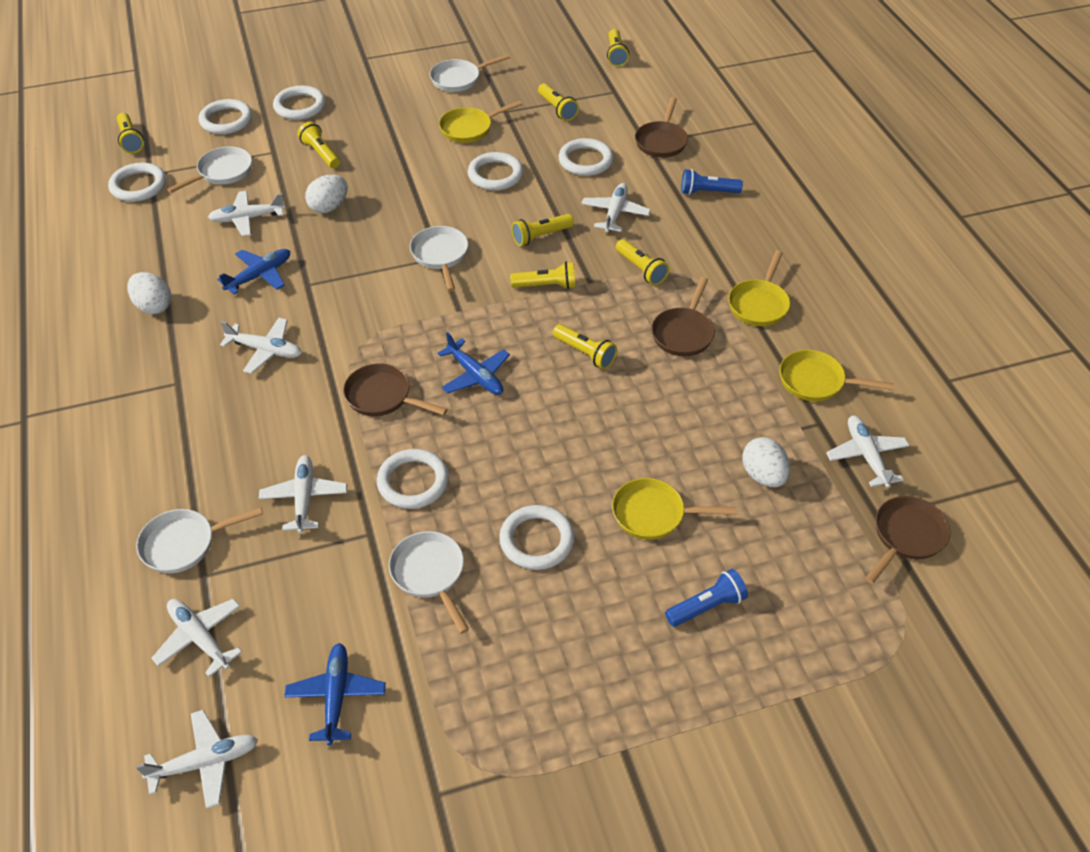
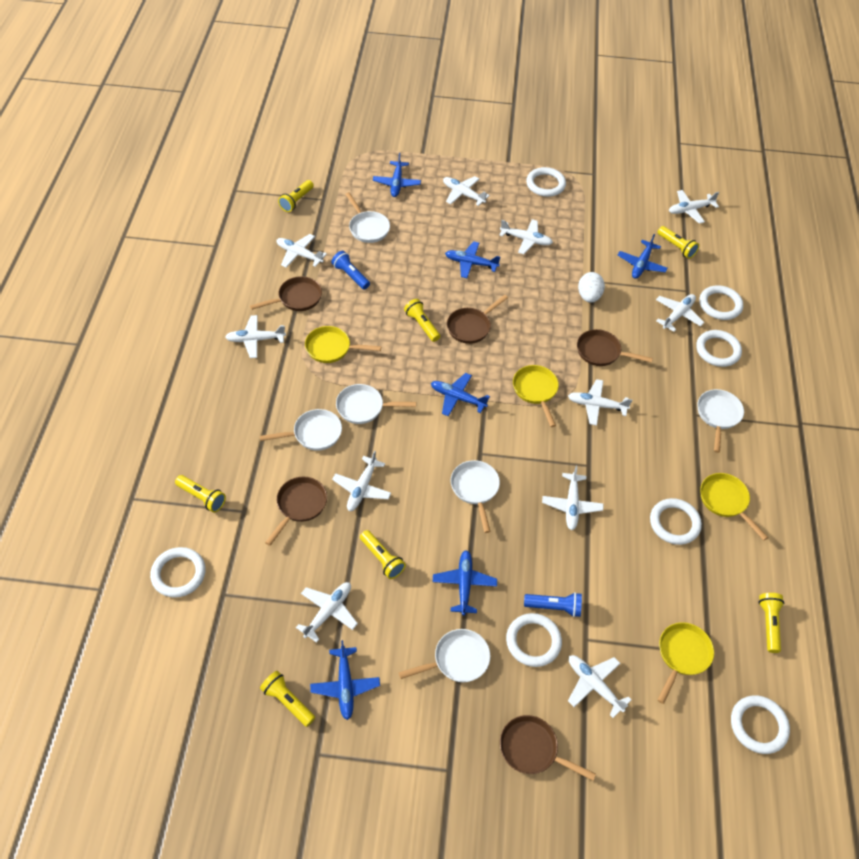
blue plane: 3 -> 6
brown pan: 4 -> 5
white egg: 3 -> 1
white pan: 5 -> 6
white plane: 7 -> 11
yellow flashlight: 8 -> 7

